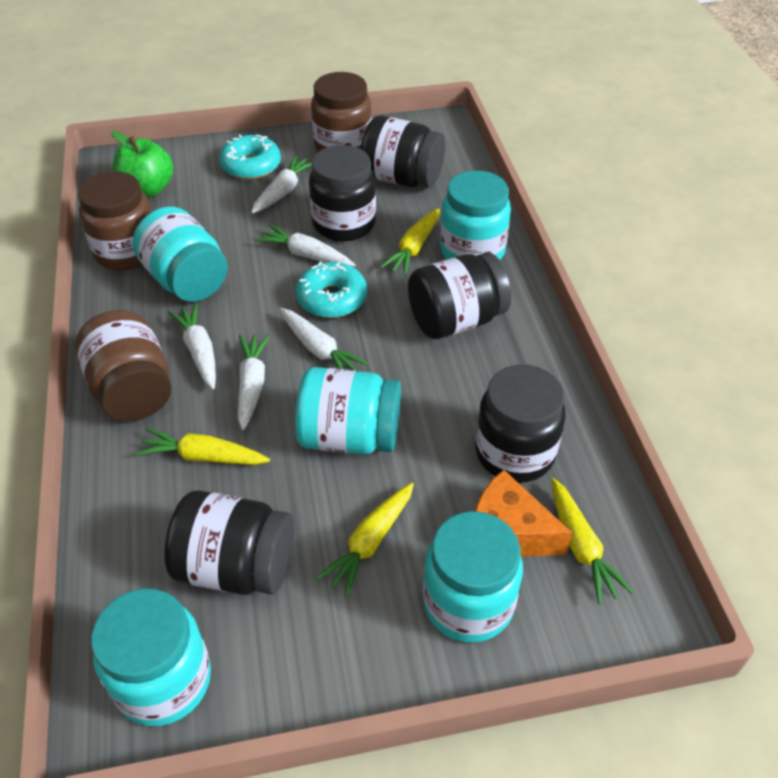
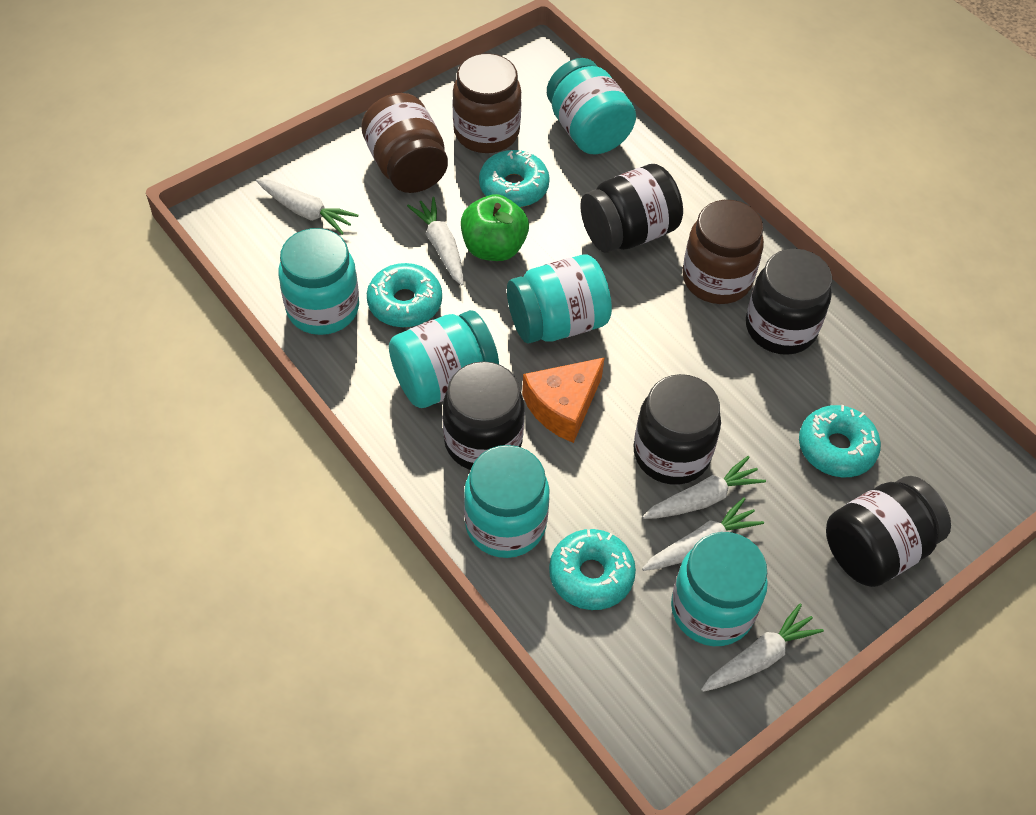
turquoise donut: 2 -> 4
turquoise jar: 5 -> 6
yellow carrot: 4 -> 0

